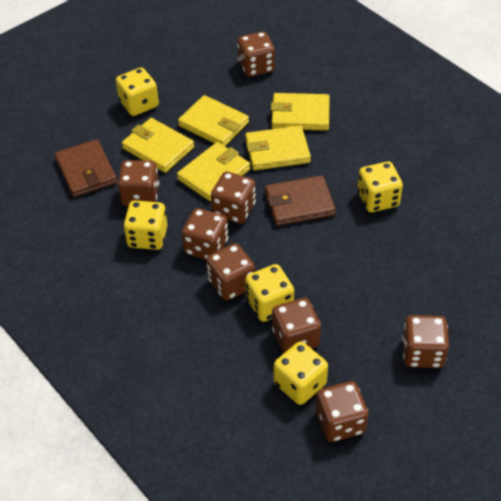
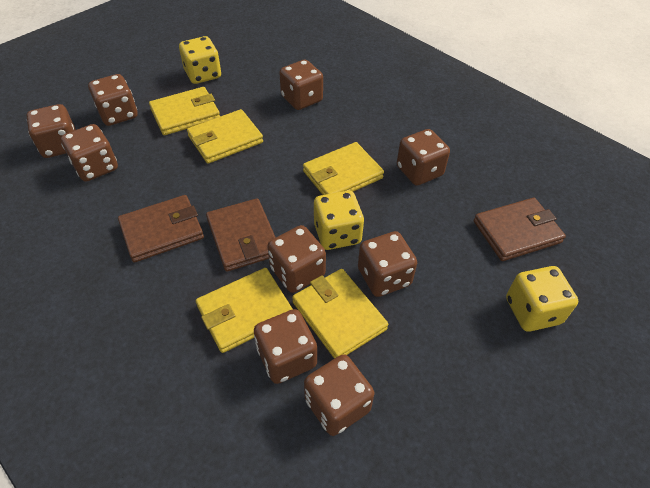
brown dice: 8 -> 9
brown wallet: 2 -> 3
yellow dice: 5 -> 3

